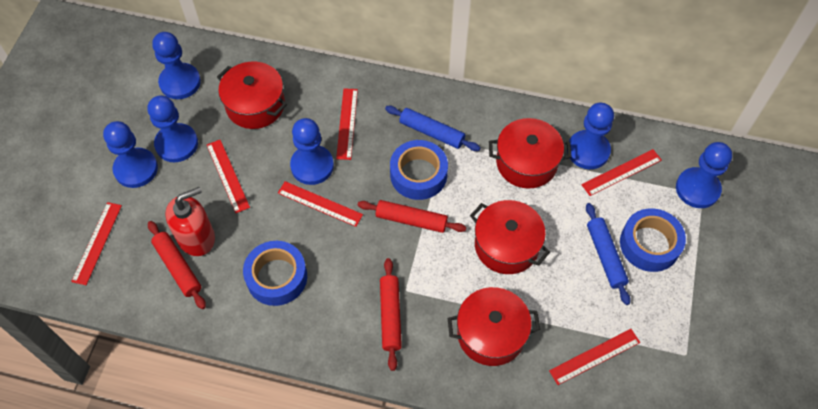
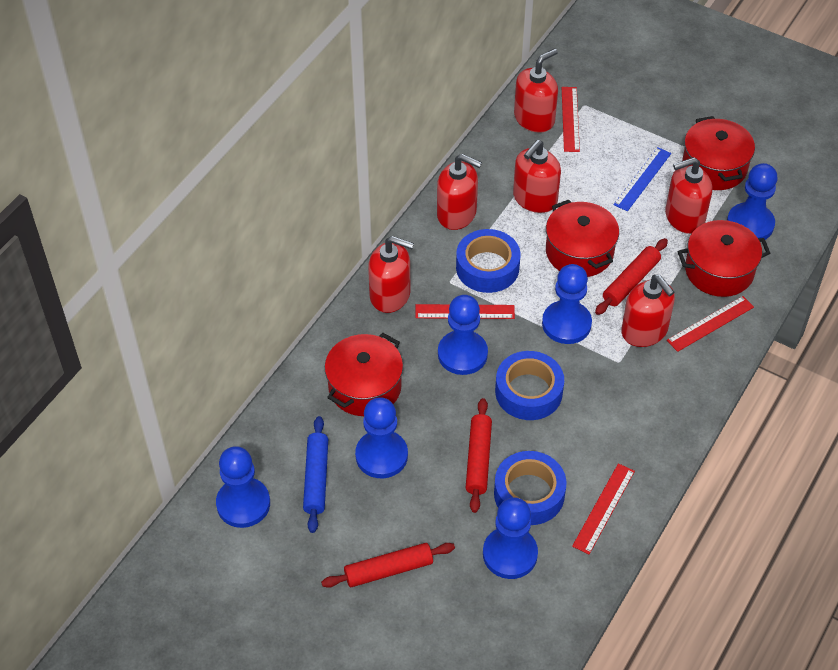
blue rolling pin: 2 -> 1
blue ruler: 0 -> 1
red ruler: 6 -> 4
red soap dispenser: 1 -> 6

